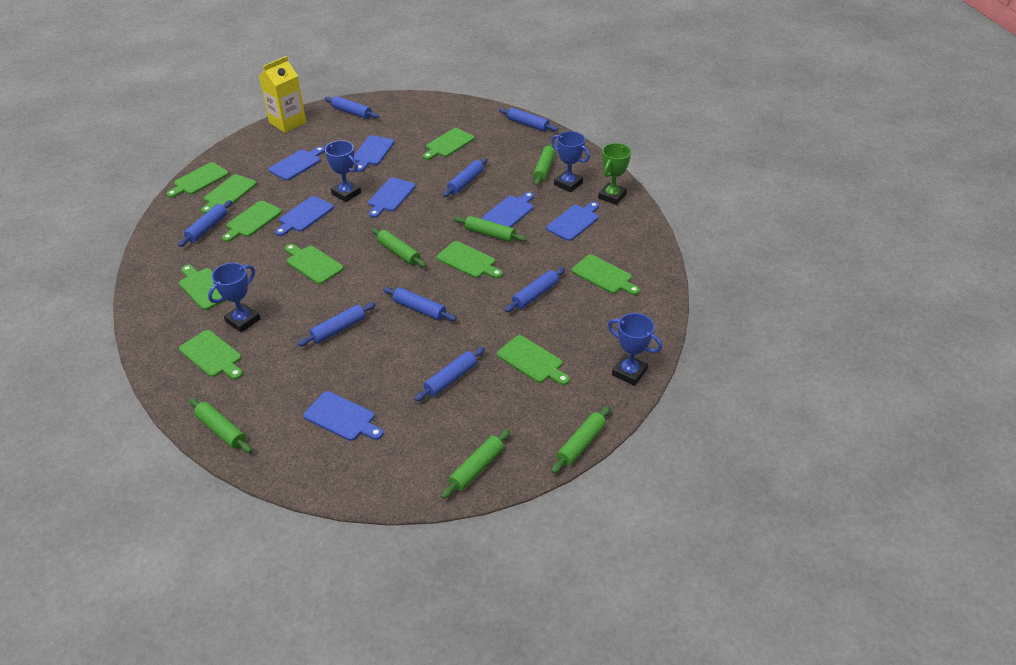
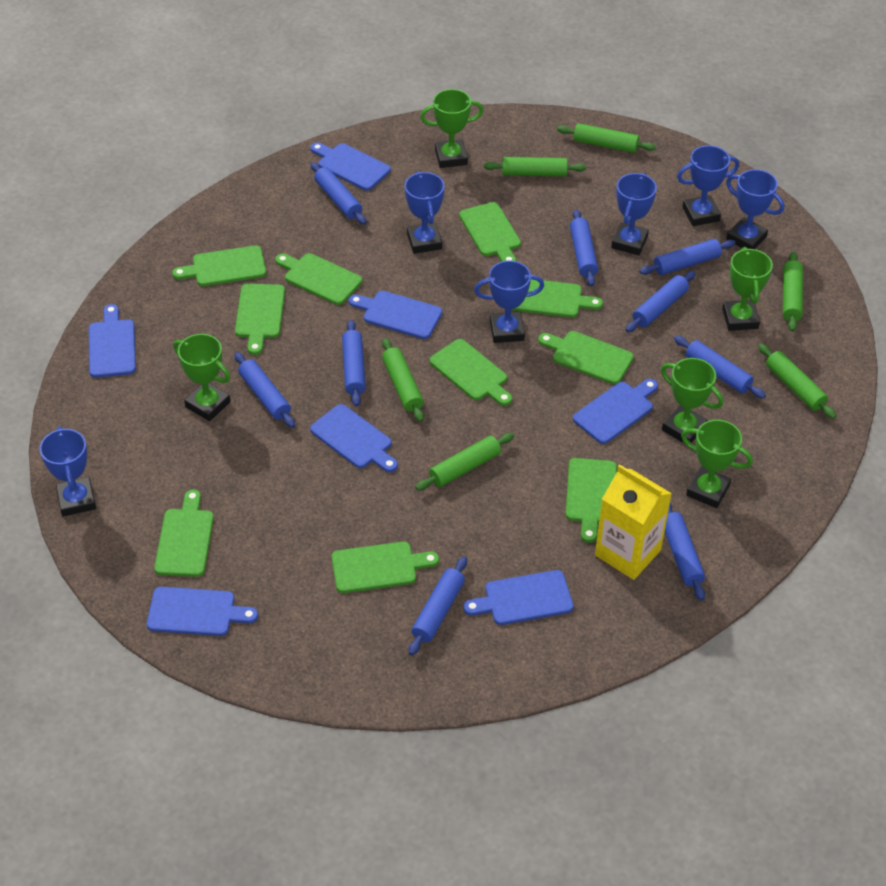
blue rolling pin: 8 -> 9
blue trophy: 4 -> 6
green trophy: 1 -> 5

